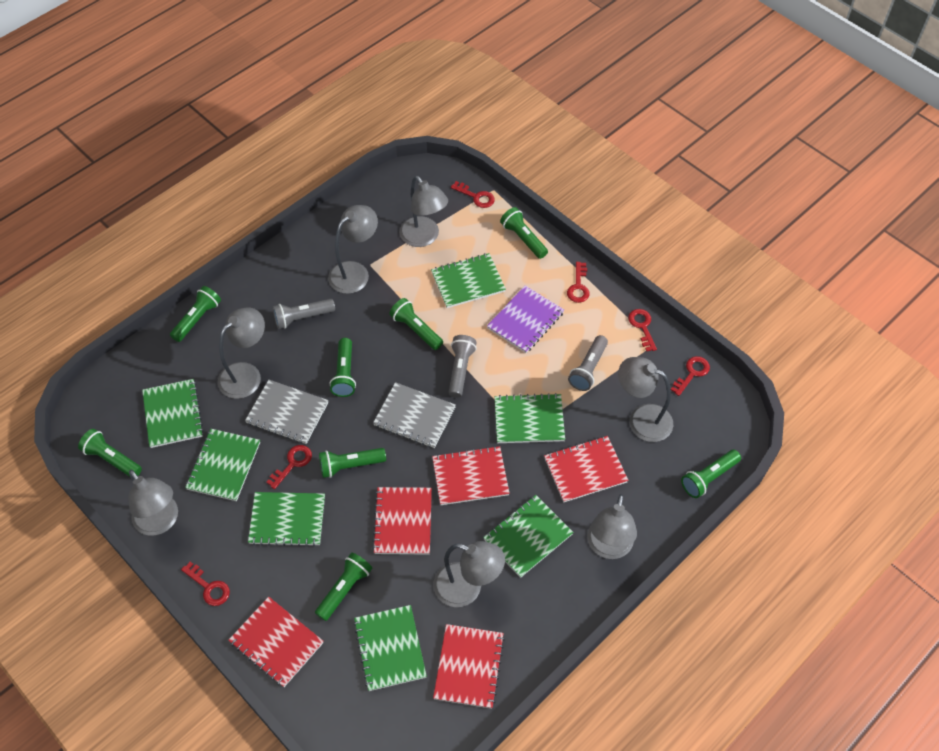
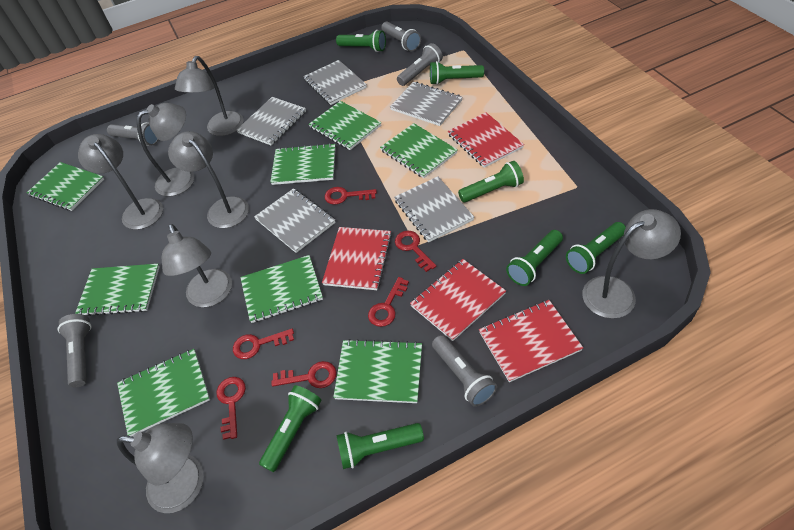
green flashlight: 8 -> 7
green notebook: 7 -> 8
grey flashlight: 3 -> 5
grey notebook: 2 -> 5
purple notebook: 1 -> 0
red notebook: 5 -> 4

